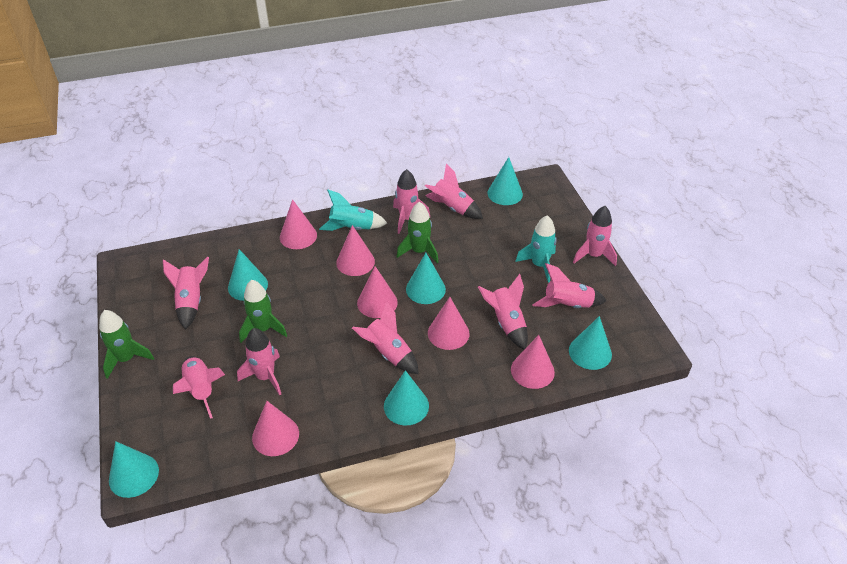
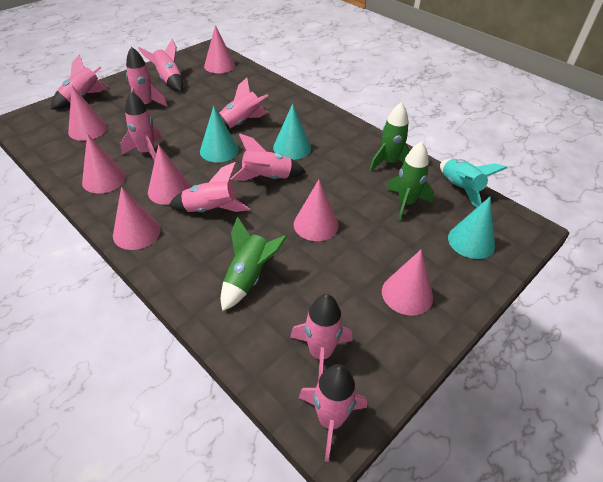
pink cone: 6 -> 7
turquoise cone: 6 -> 3
turquoise rocket: 2 -> 1

